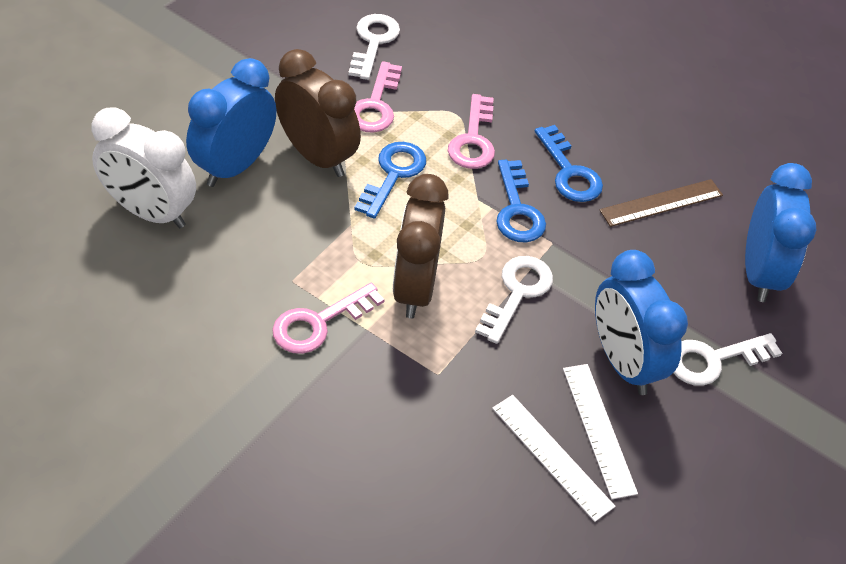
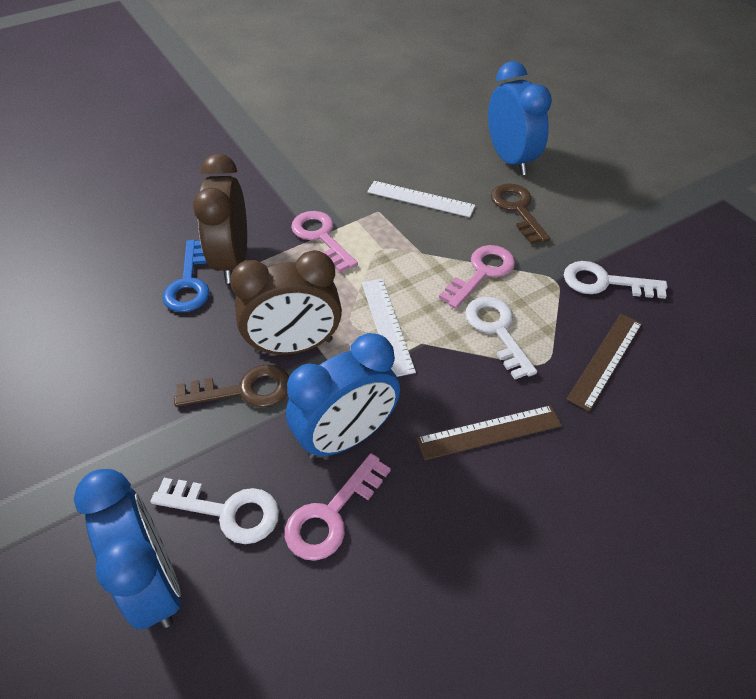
blue key: 3 -> 1
brown key: 0 -> 2
brown ruler: 1 -> 2
white clock: 1 -> 0

